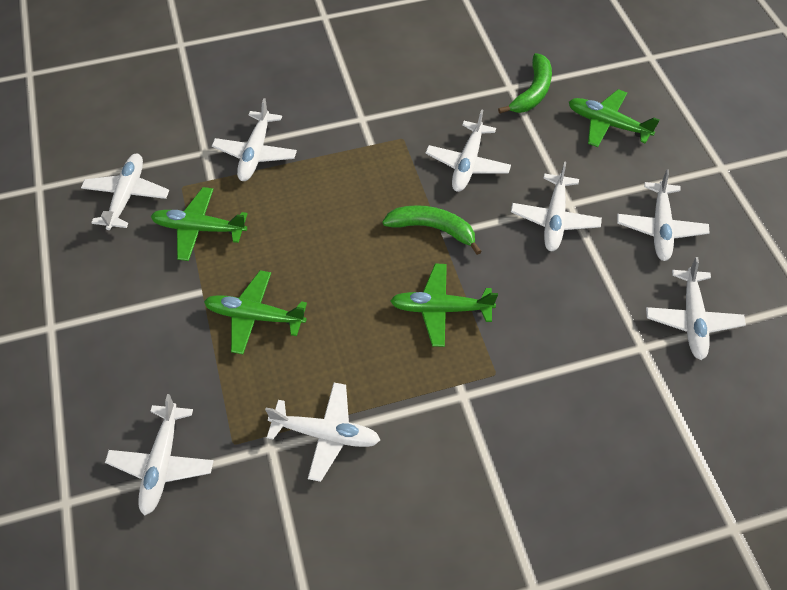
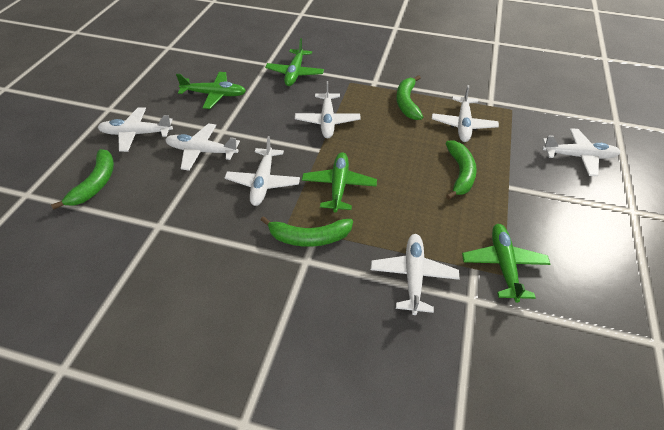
green banana: 2 -> 4
white plane: 8 -> 7

